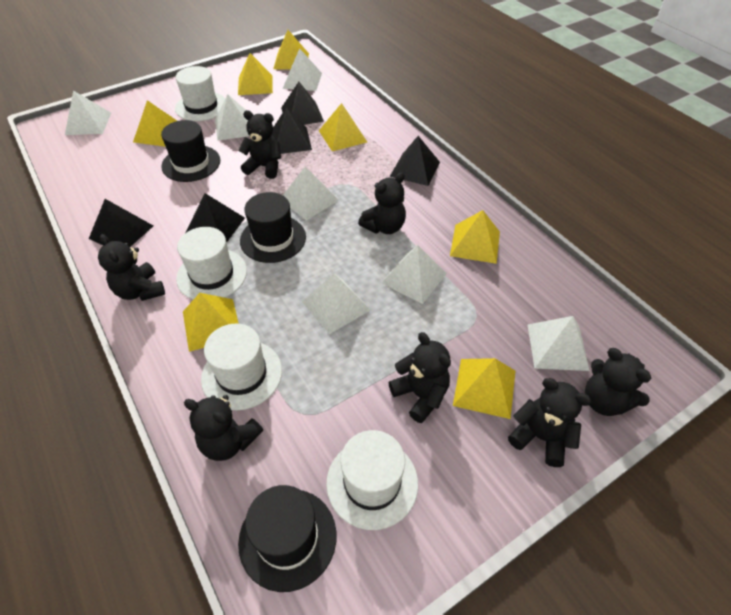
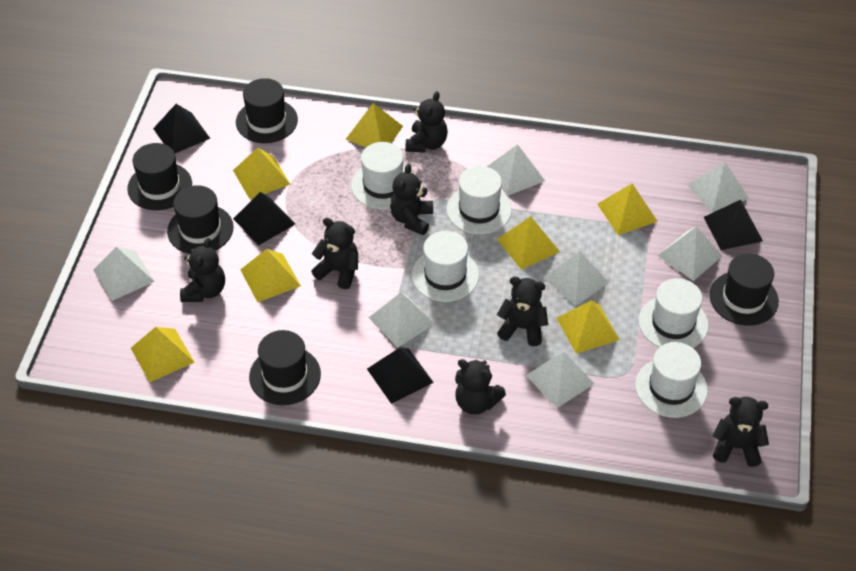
black hat: 3 -> 5
black pyramid: 5 -> 4
white hat: 4 -> 5

